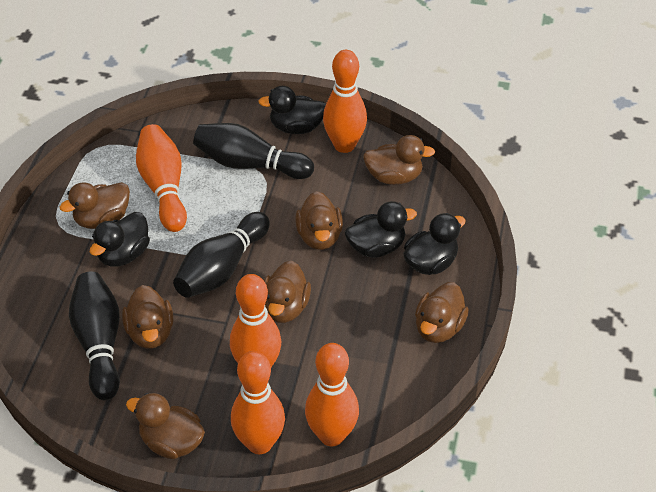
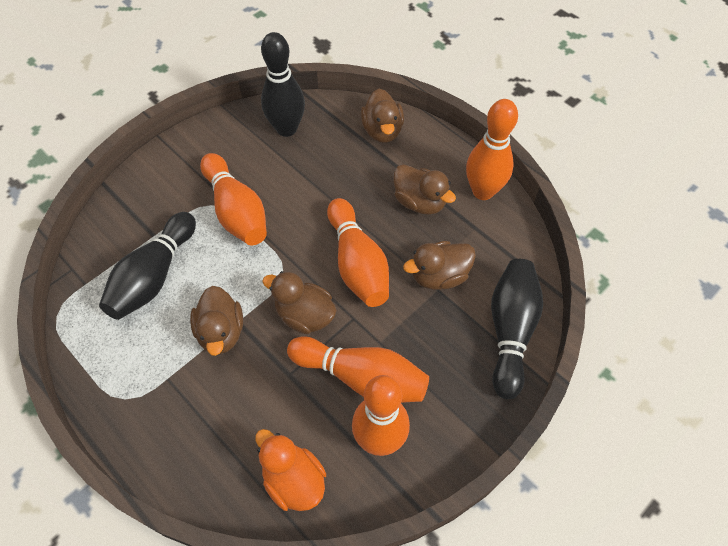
black duck: 4 -> 0
brown duck: 7 -> 5
orange duck: 0 -> 1

